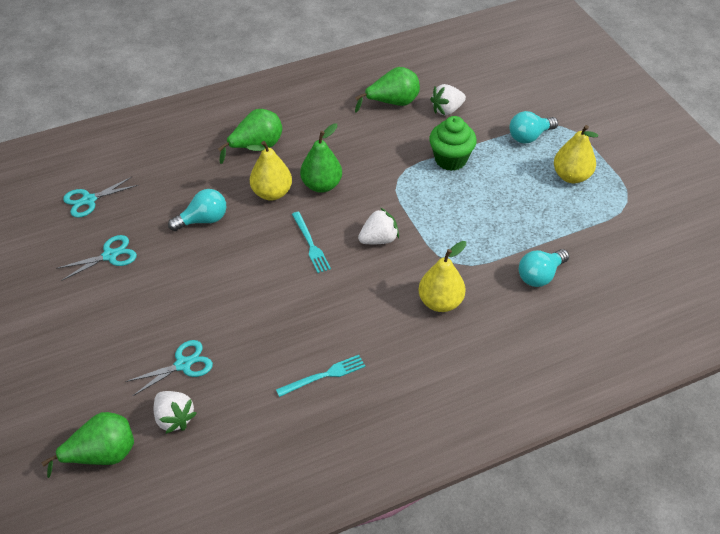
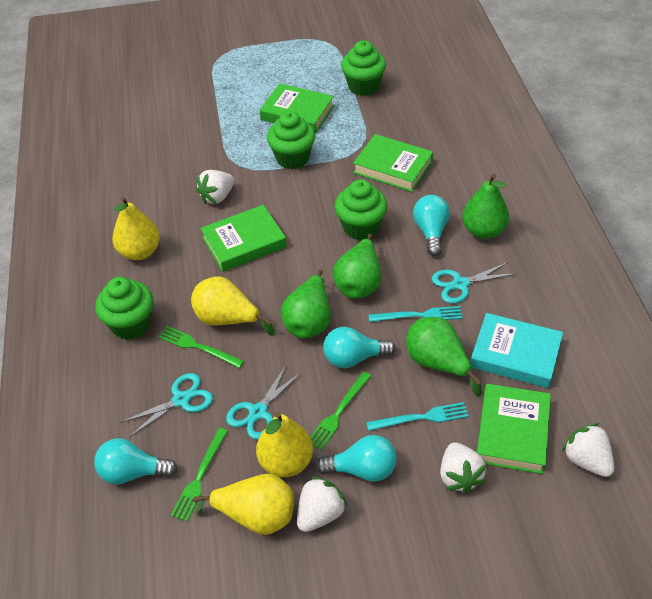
green book: 0 -> 4
green cupcake: 1 -> 4
green fork: 0 -> 3
turquoise book: 0 -> 1
turquoise light bulb: 3 -> 4
white strawberry: 3 -> 4
yellow pear: 3 -> 4

